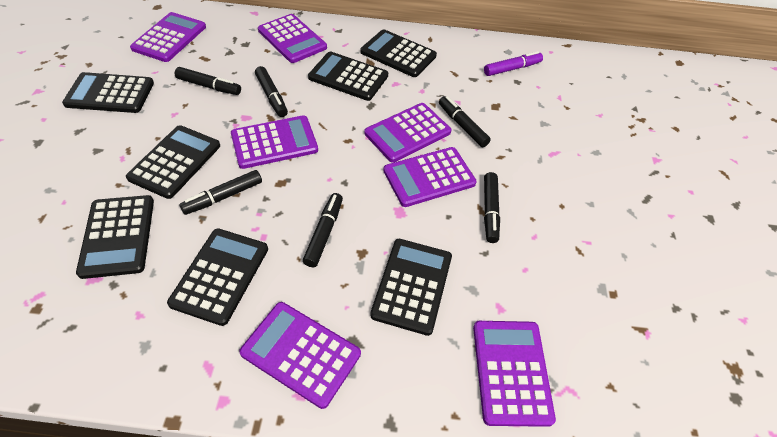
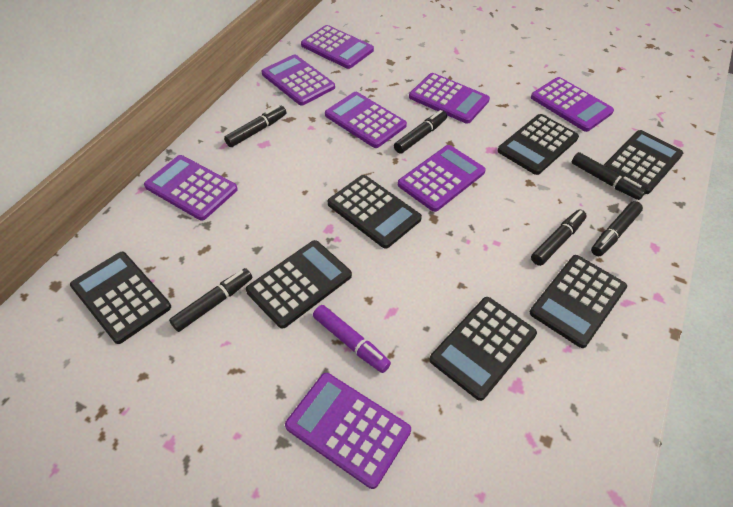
purple calculator: 7 -> 8

